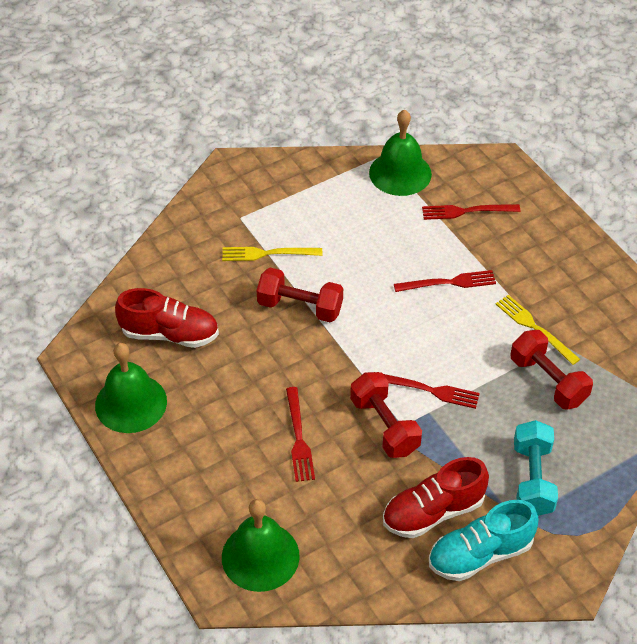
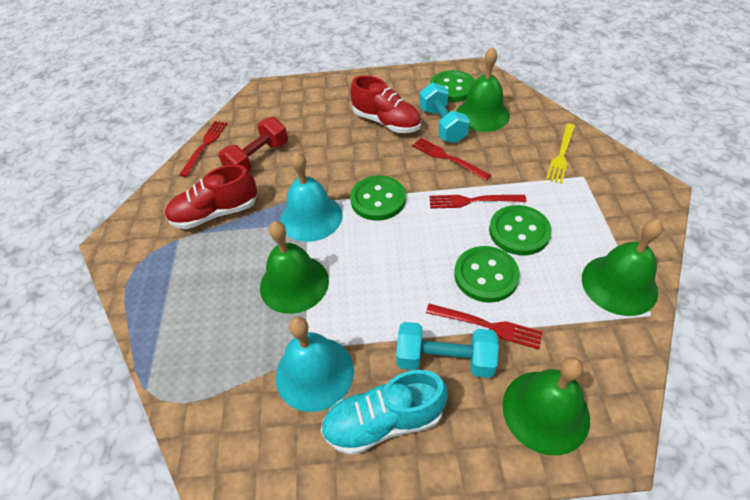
green bell: 3 -> 4
green button: 0 -> 4
red dumbbell: 3 -> 1
turquoise bell: 0 -> 2
turquoise dumbbell: 1 -> 2
yellow fork: 2 -> 1

